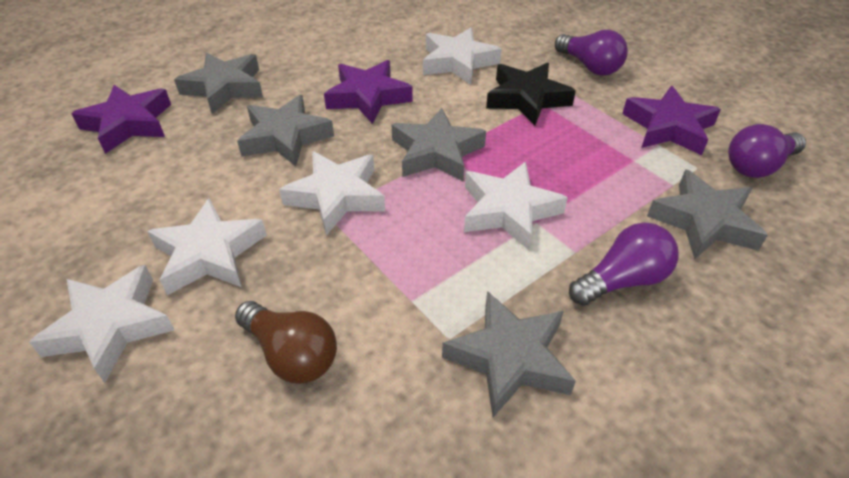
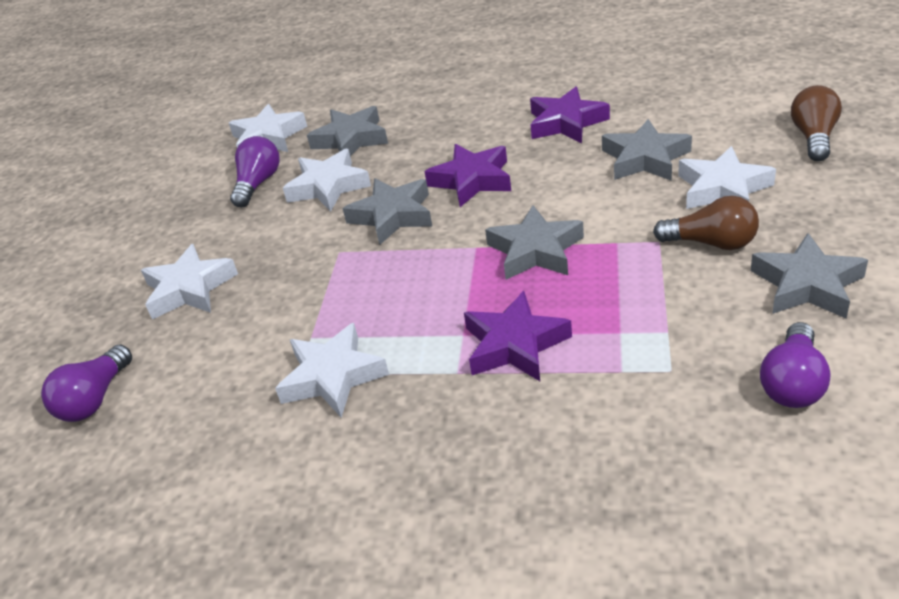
black star: 1 -> 0
brown light bulb: 1 -> 2

